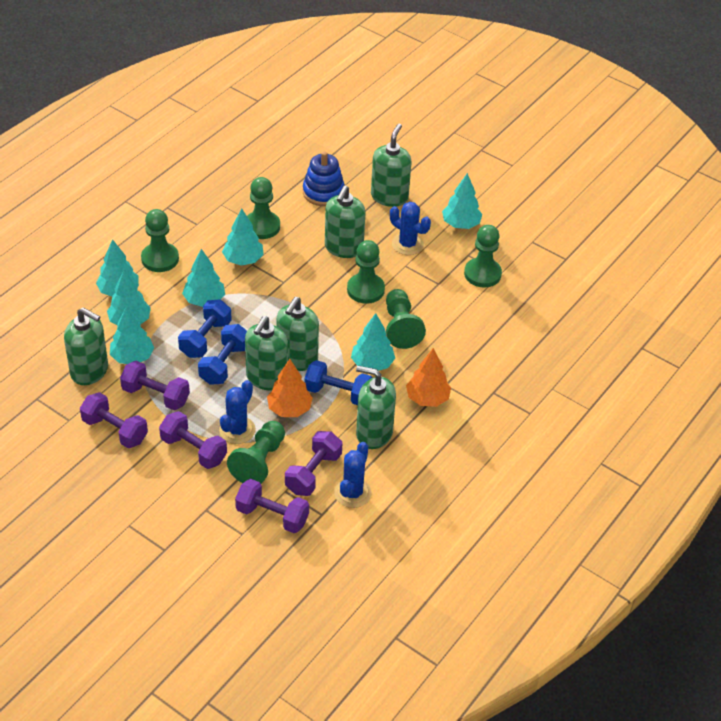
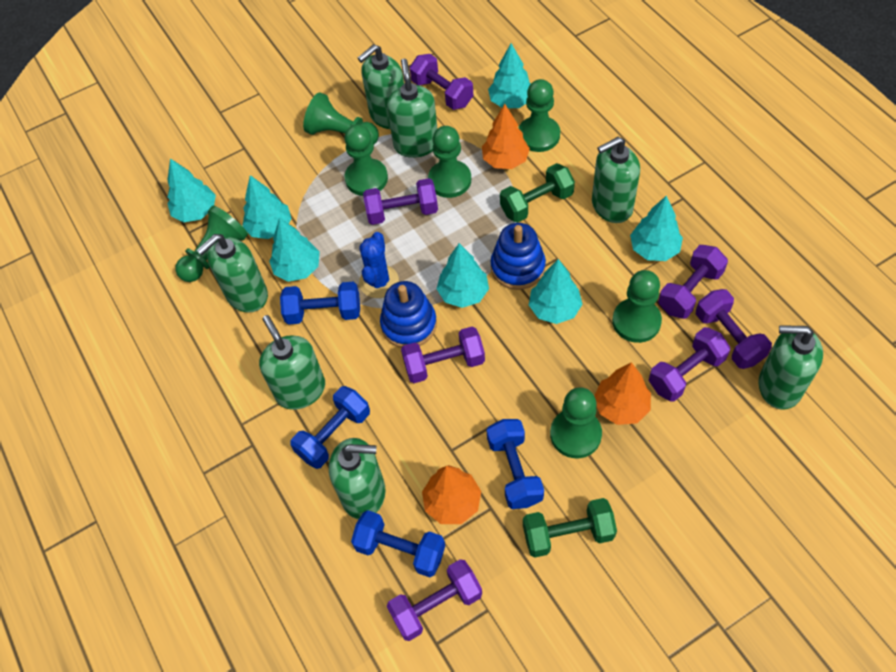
blue cactus: 3 -> 1
blue dumbbell: 3 -> 4
blue stacking toy: 1 -> 2
green dumbbell: 0 -> 2
green pawn: 6 -> 7
green soap dispenser: 6 -> 7
orange tree: 2 -> 3
purple dumbbell: 5 -> 7

